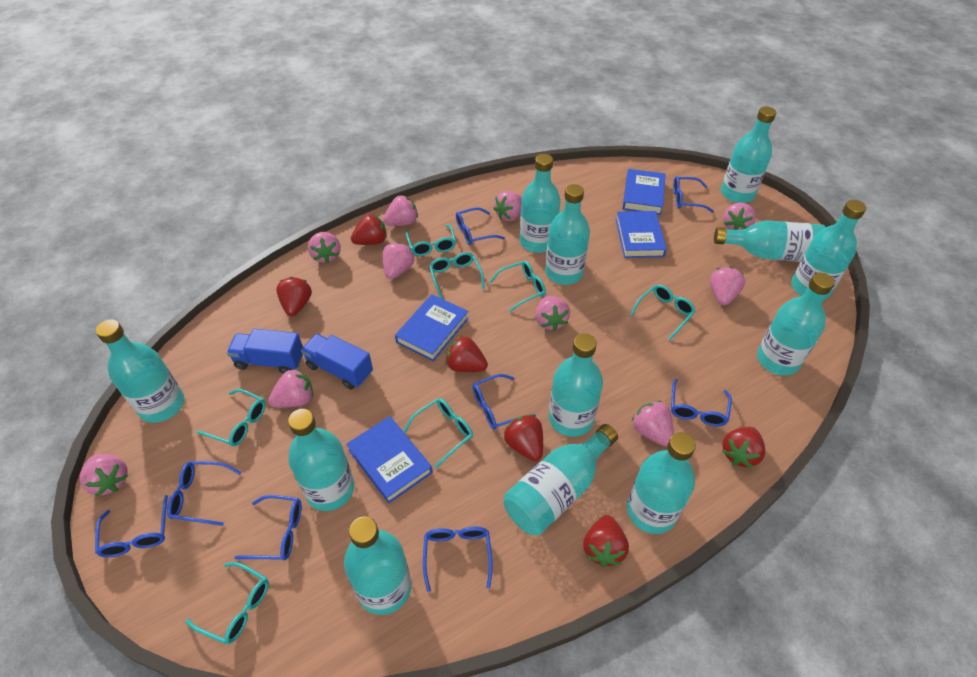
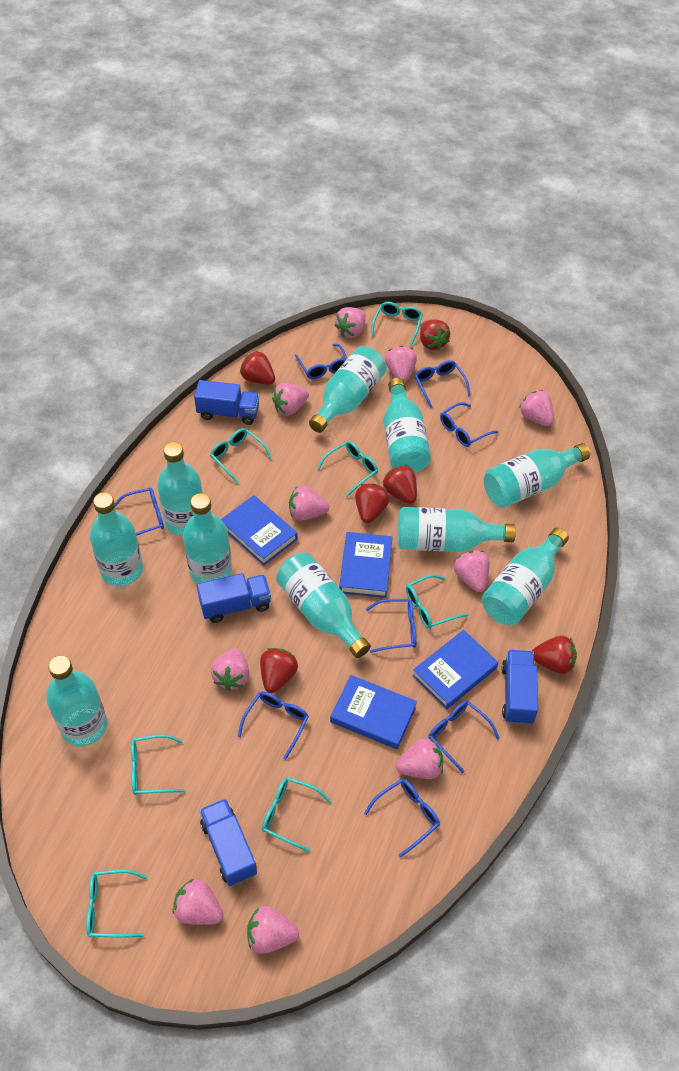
blue truck: 2 -> 4
turquoise bottle: 12 -> 10

